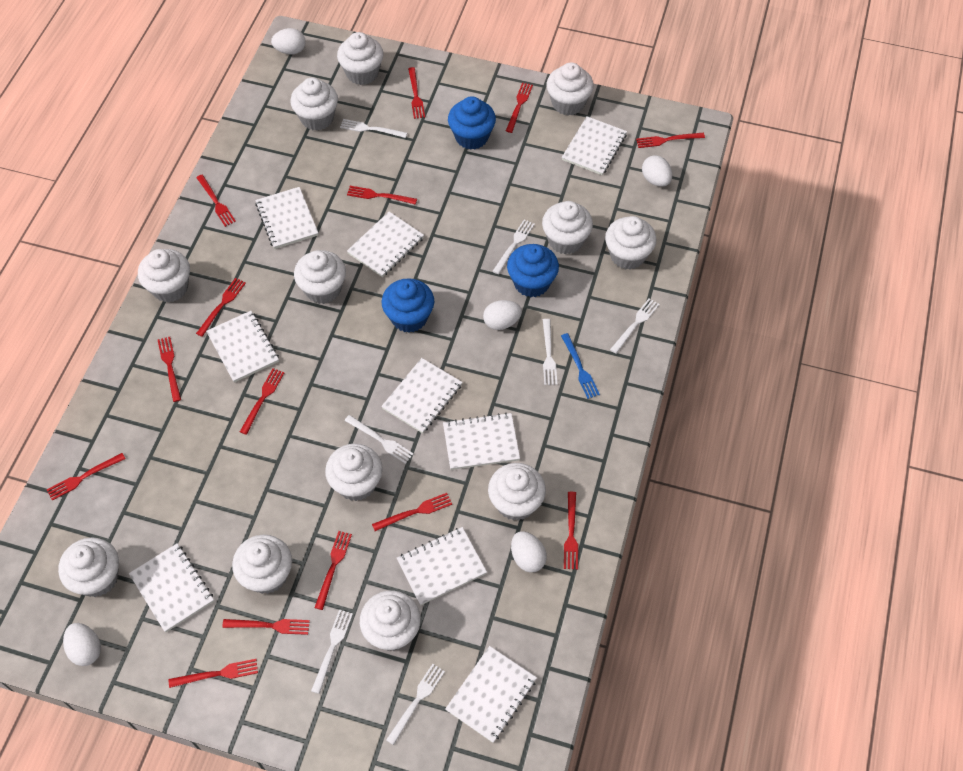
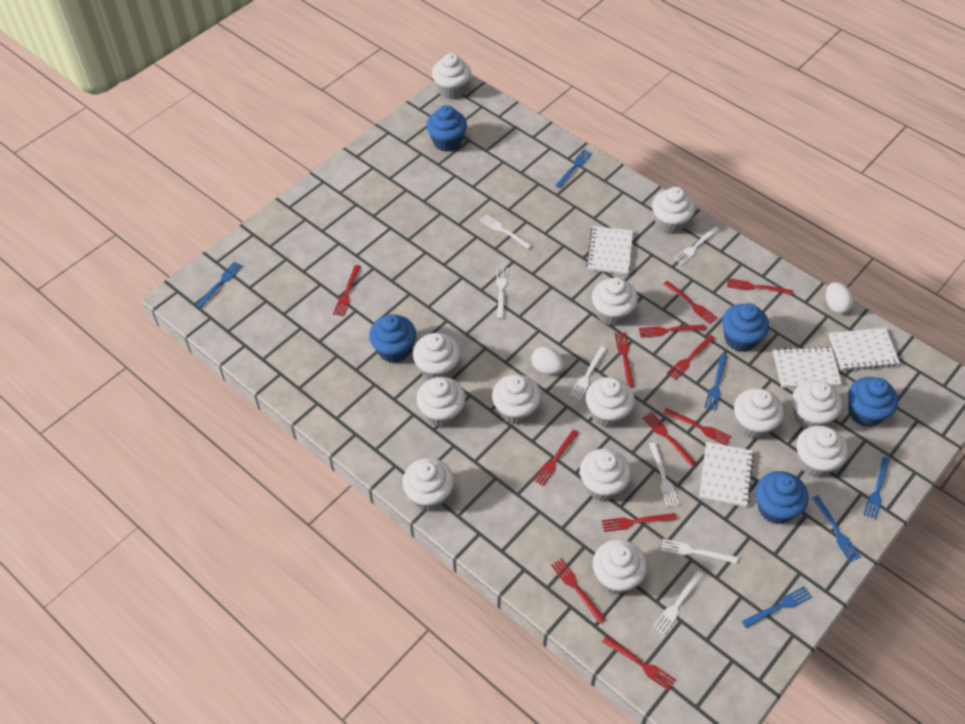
blue cupcake: 3 -> 5
blue fork: 1 -> 6
red fork: 14 -> 12
white cupcake: 12 -> 13
white egg: 5 -> 2
white notebook: 9 -> 4

